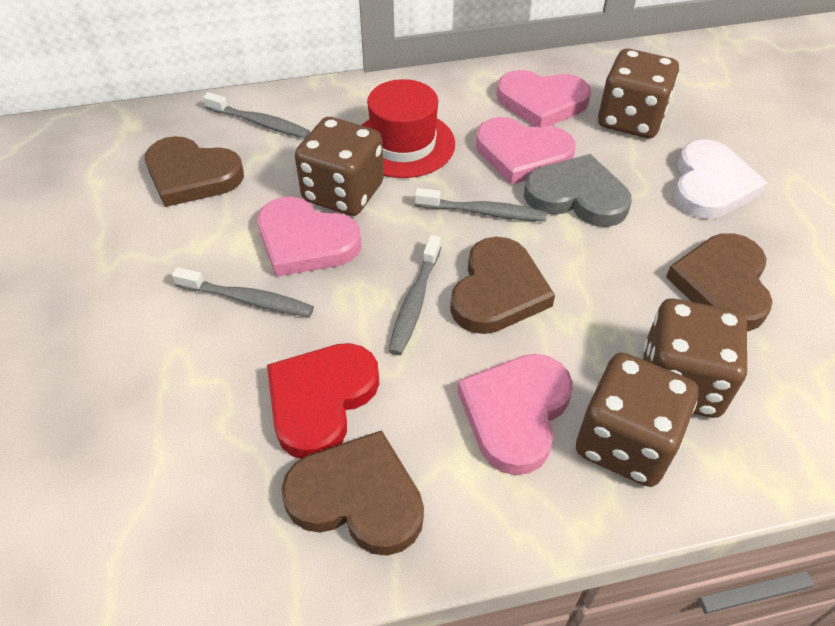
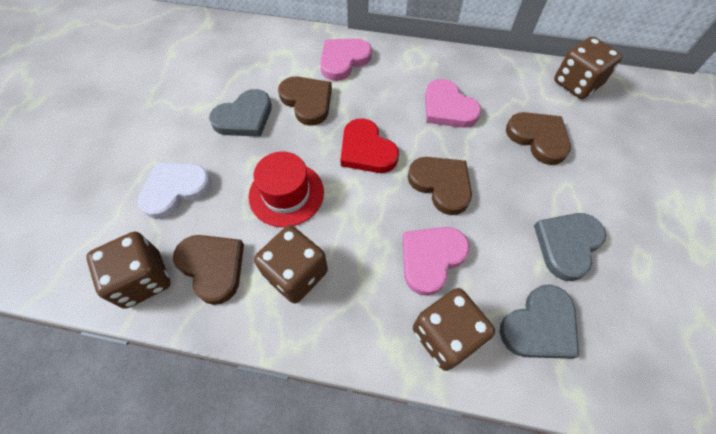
grey heart: 1 -> 3
grey toothbrush: 4 -> 0
pink heart: 4 -> 3

